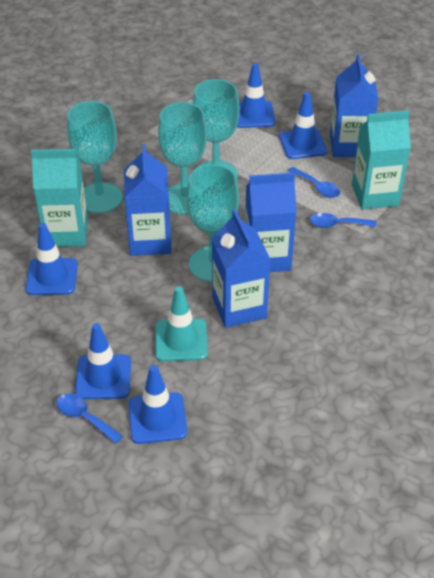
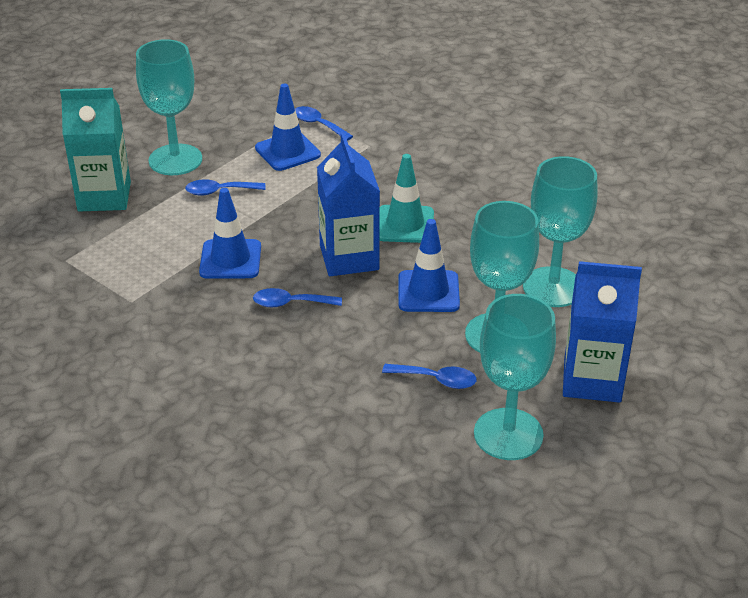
blue carton: 4 -> 2
blue spoon: 3 -> 4
blue traffic cone: 5 -> 3
turquoise carton: 2 -> 1

